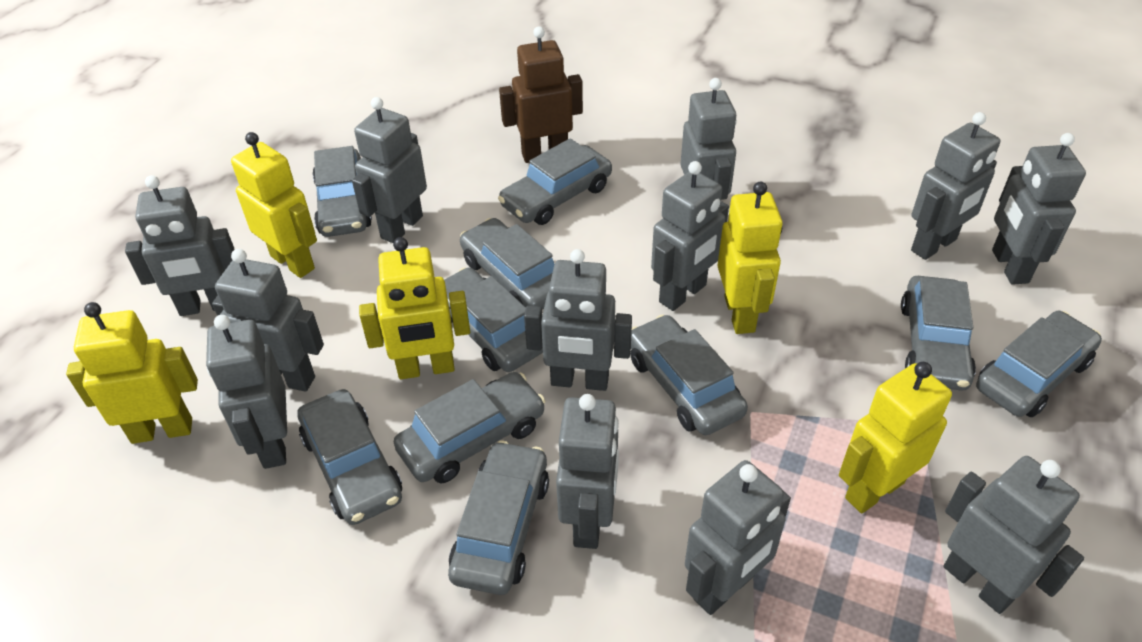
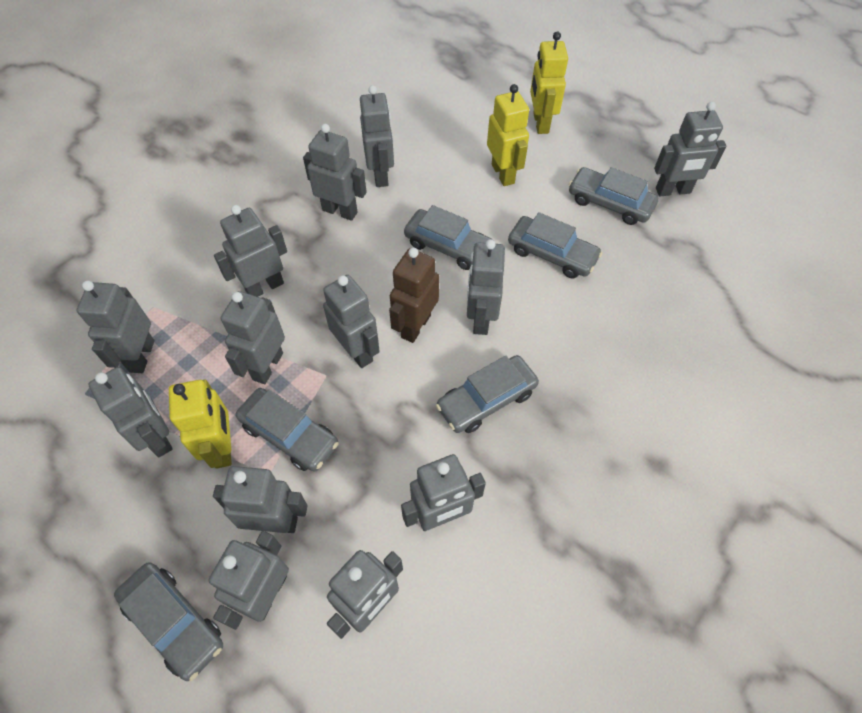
grey car: 10 -> 6
grey robot: 12 -> 13
yellow robot: 5 -> 3

